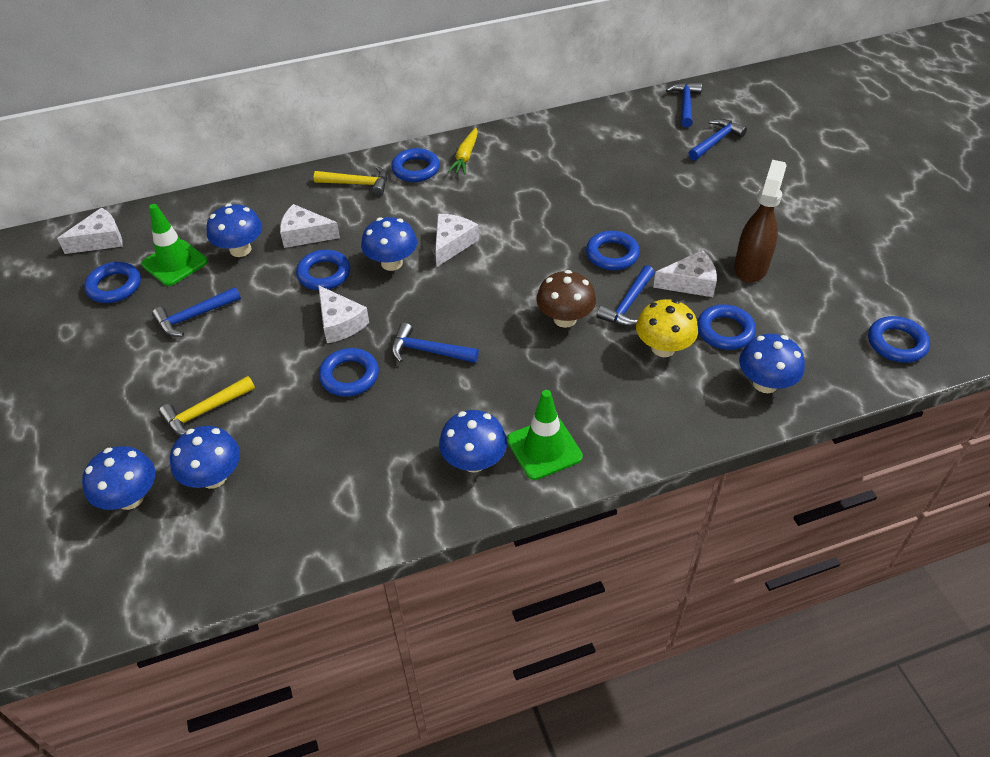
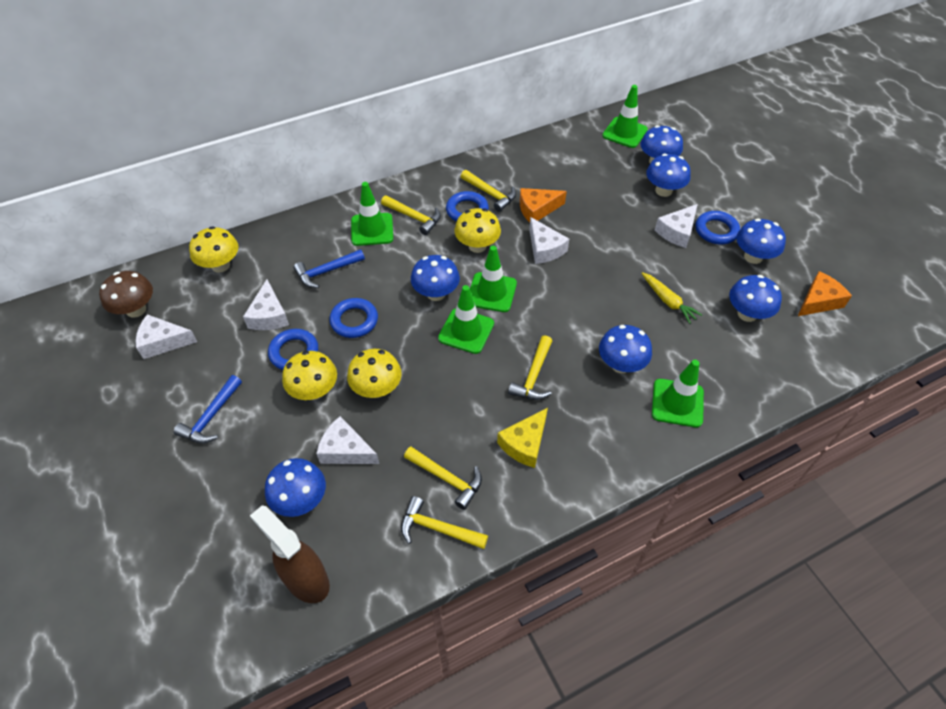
blue hammer: 5 -> 2
blue mushroom: 6 -> 7
blue ring: 7 -> 4
green traffic cone: 2 -> 5
orange cheese: 0 -> 2
yellow cheese: 0 -> 1
yellow hammer: 2 -> 5
yellow mushroom: 1 -> 4

